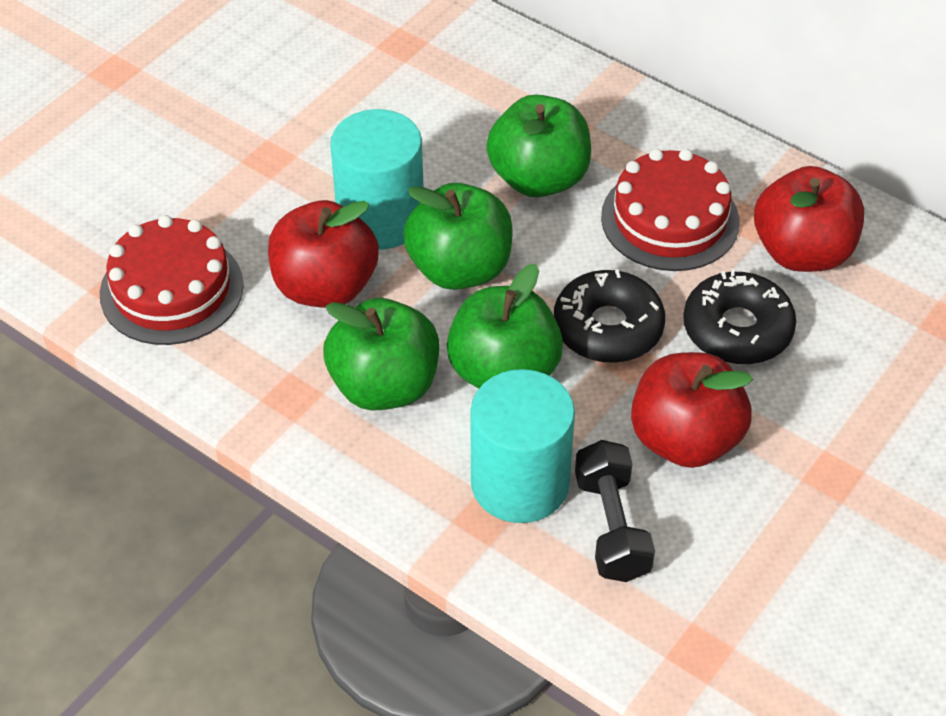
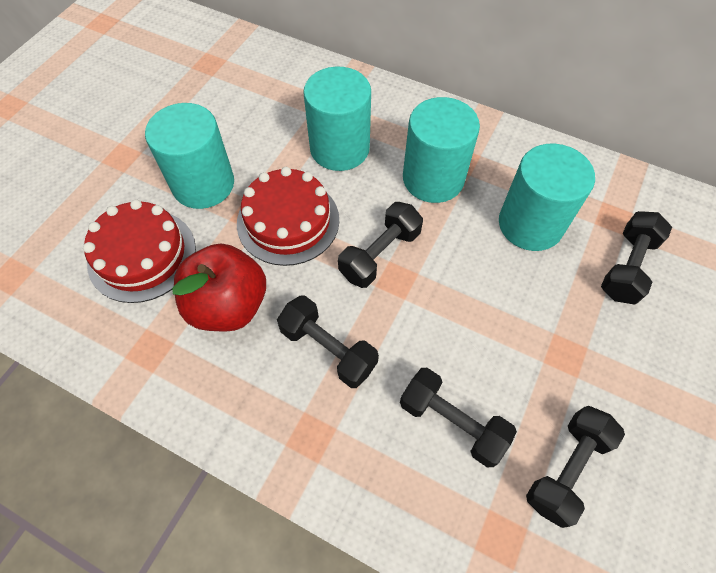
black donut: 2 -> 0
black dumbbell: 1 -> 5
green apple: 4 -> 0
red apple: 3 -> 1
turquoise cylinder: 2 -> 4

